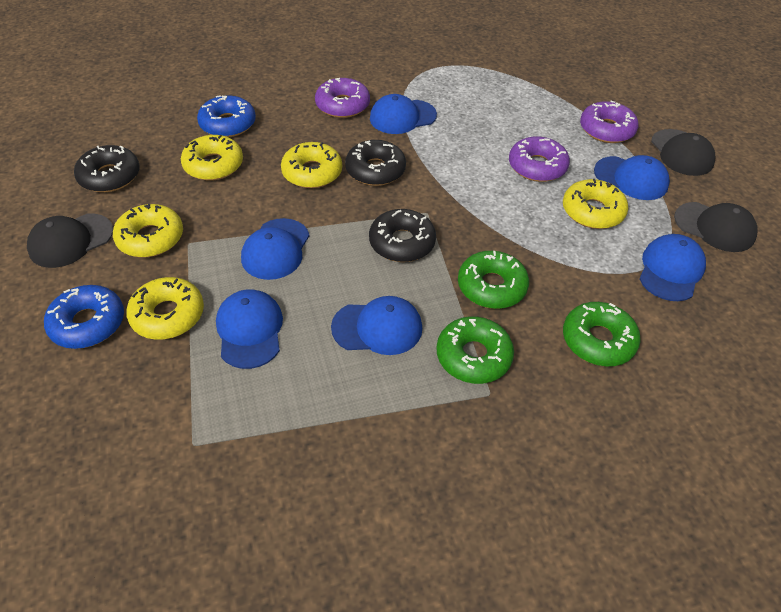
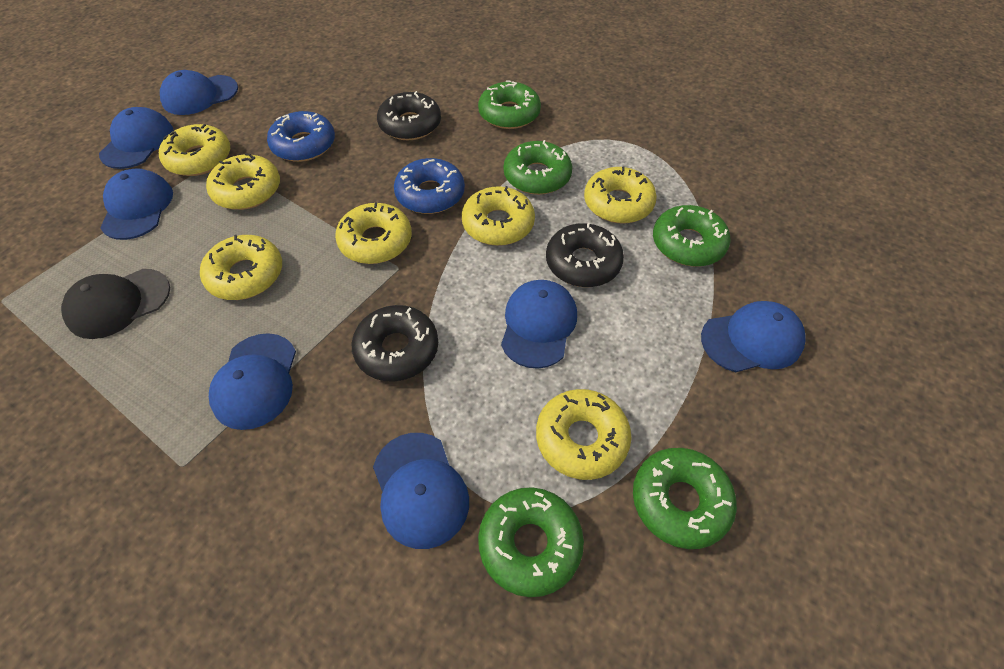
black cap: 3 -> 1
blue cap: 6 -> 7
green donut: 3 -> 5
purple donut: 3 -> 0
yellow donut: 5 -> 7

